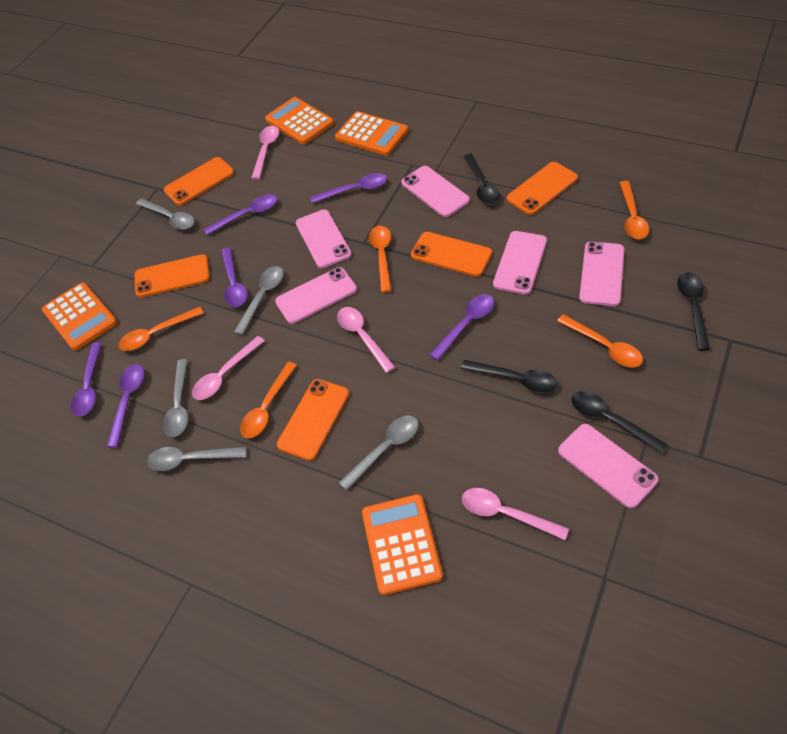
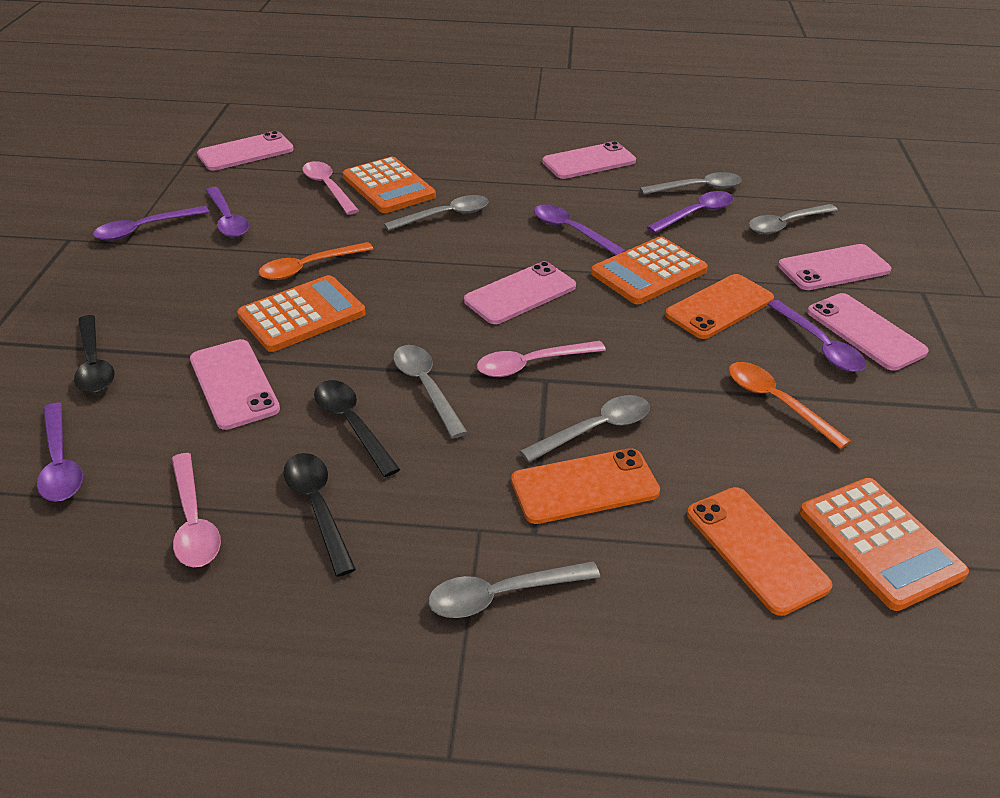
black spoon: 4 -> 3
grey spoon: 5 -> 6
orange phone: 5 -> 3
orange spoon: 5 -> 2
pink spoon: 4 -> 3

